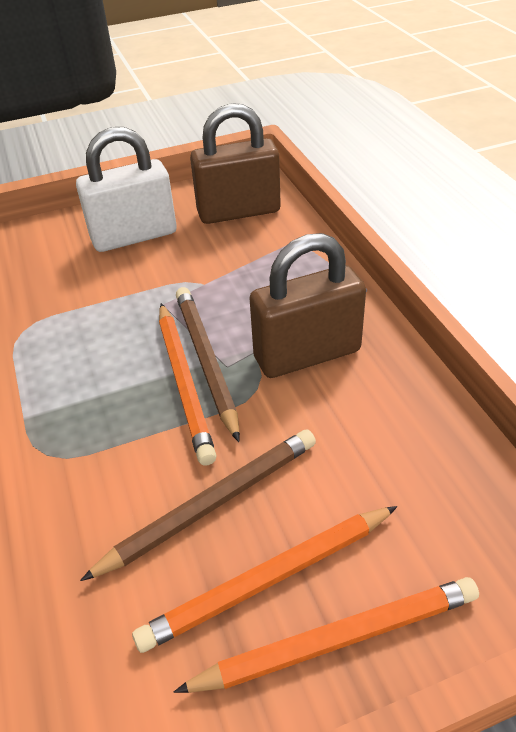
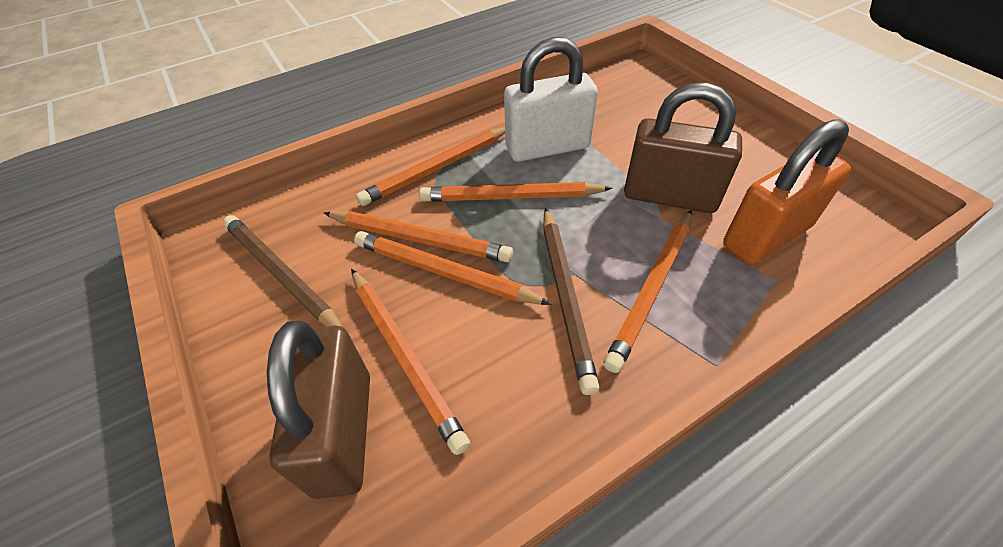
orange padlock: 0 -> 1
orange pencil: 3 -> 6

